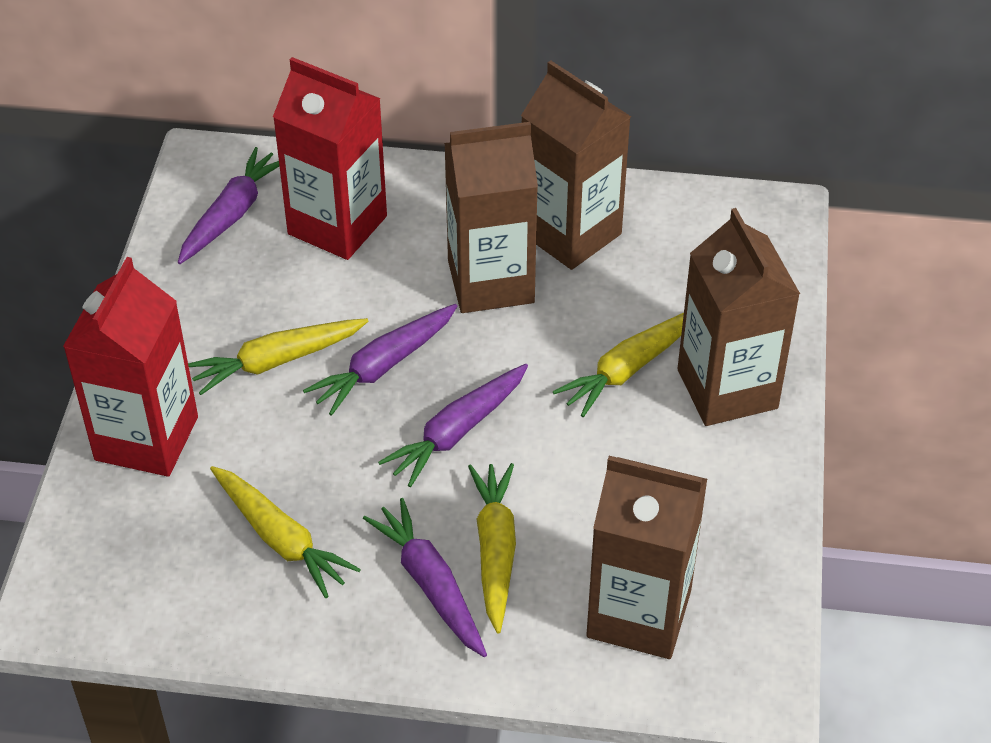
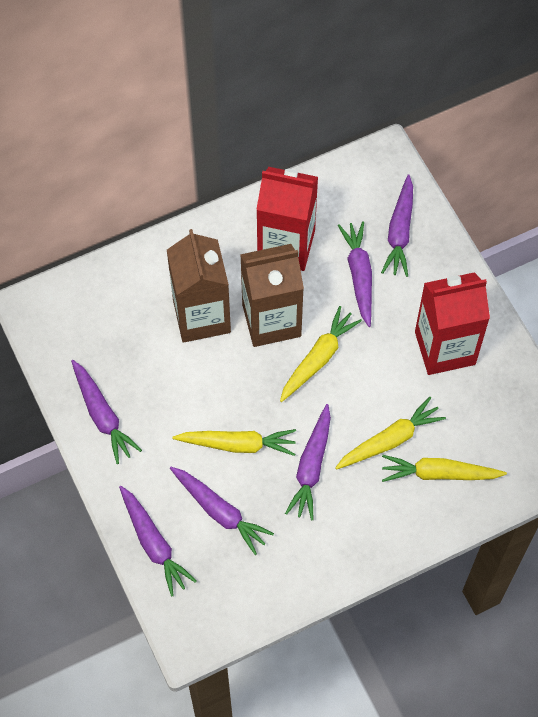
brown carton: 4 -> 2
purple carrot: 4 -> 6

